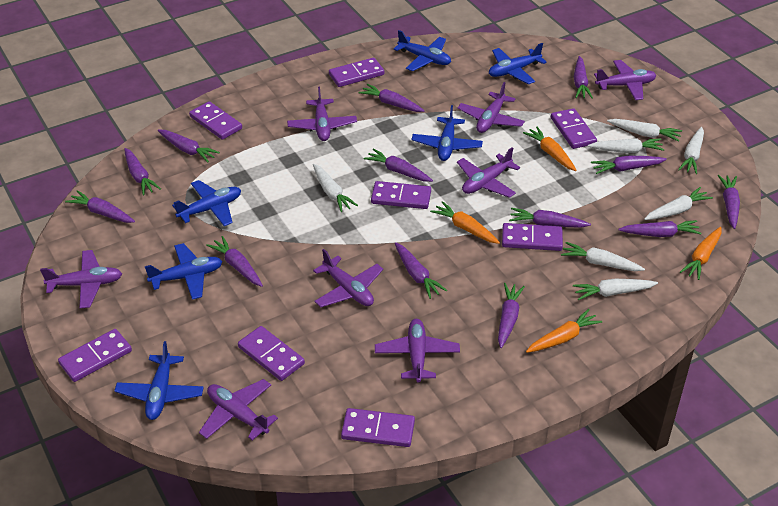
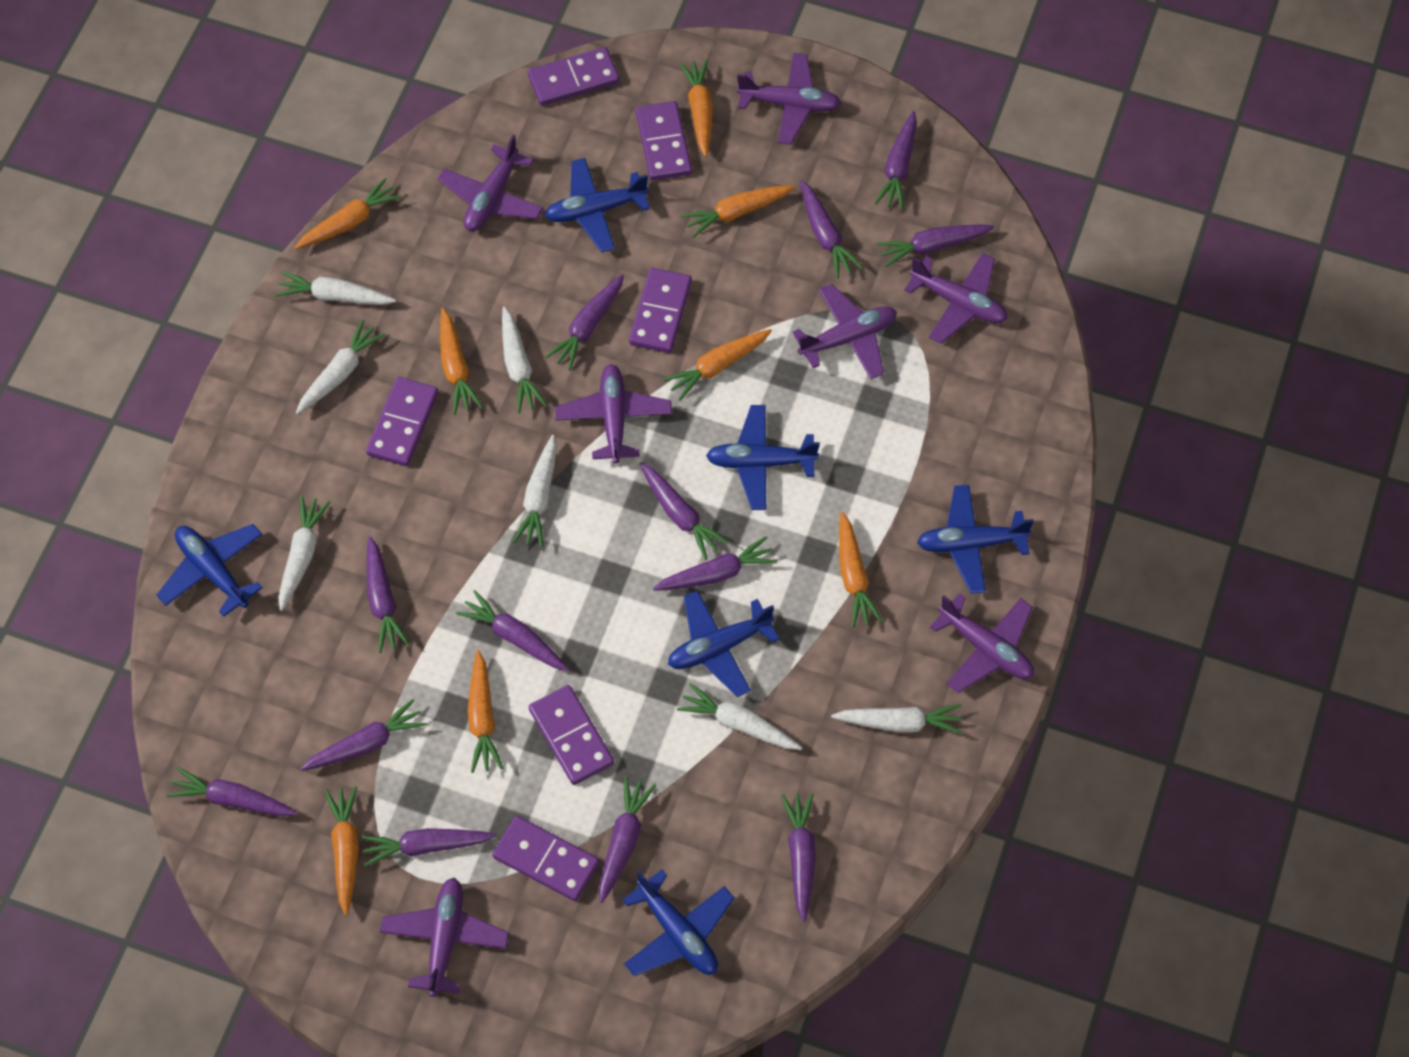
orange carrot: 4 -> 8
purple domino: 8 -> 6
purple plane: 8 -> 7

